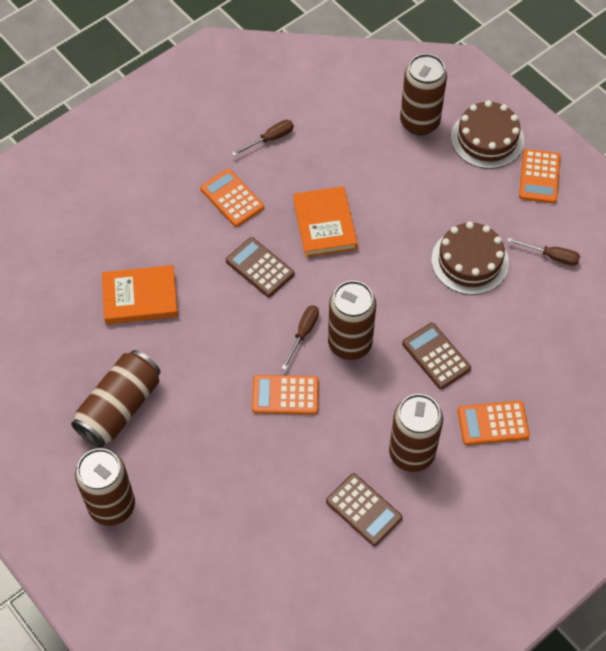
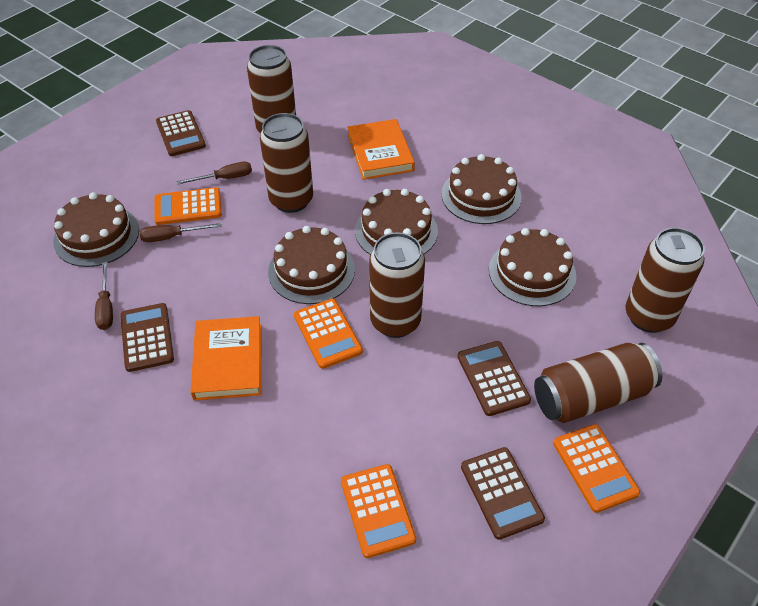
brown cake: 2 -> 5
brown calculator: 3 -> 4

